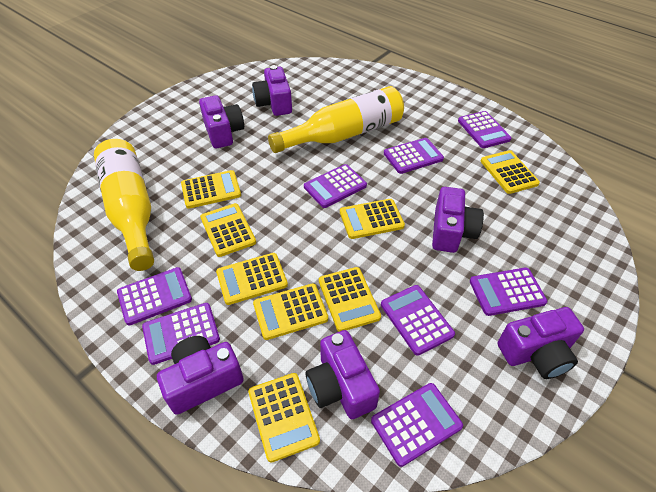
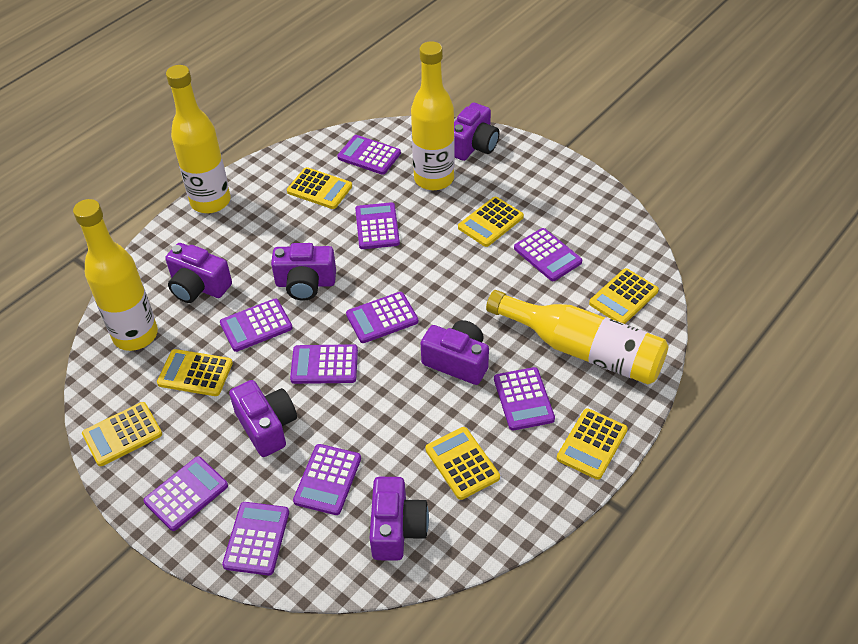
purple calculator: 8 -> 10
yellow bottle: 2 -> 4
yellow calculator: 8 -> 7

